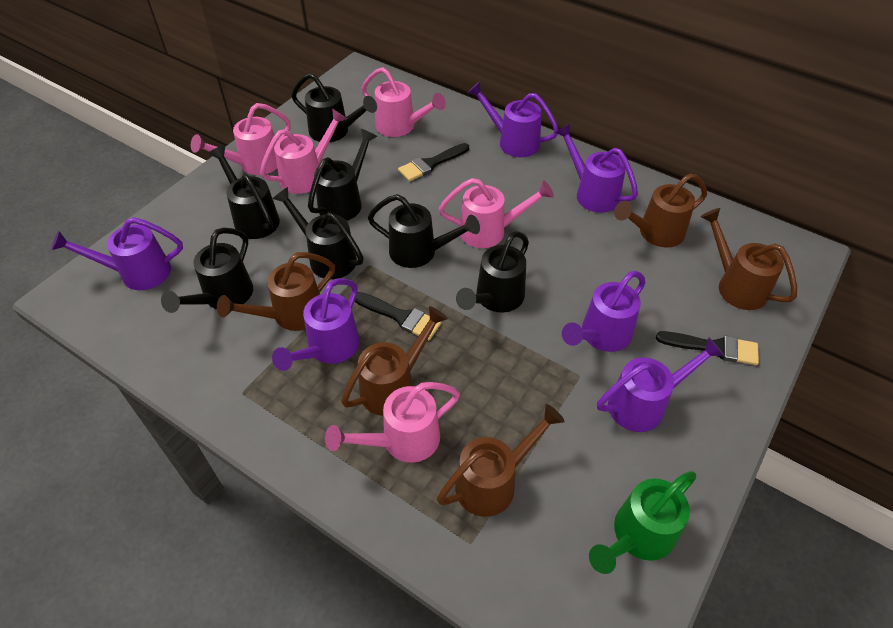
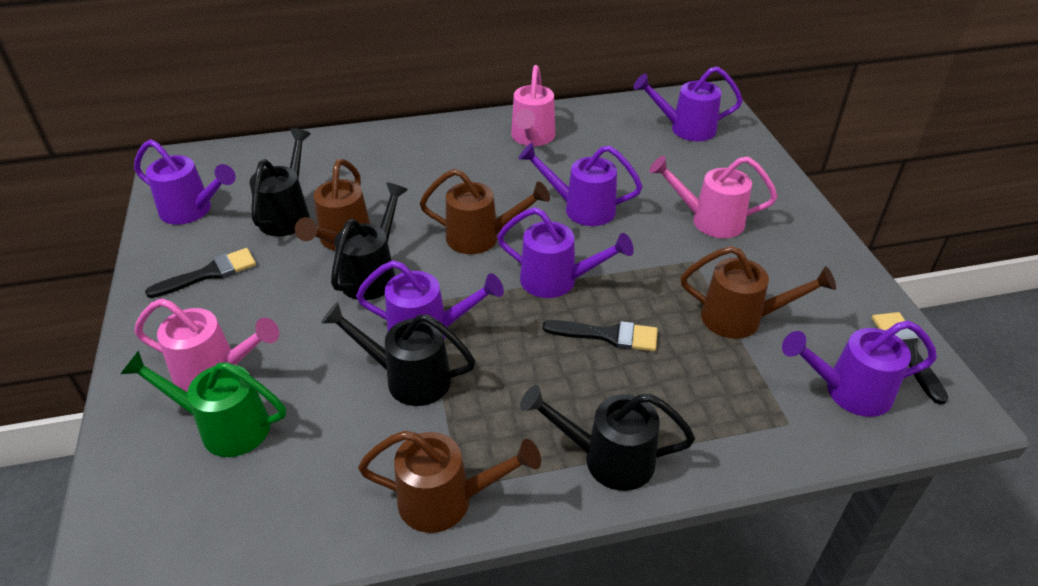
black watering can: 7 -> 4
brown watering can: 5 -> 4
pink watering can: 5 -> 3

